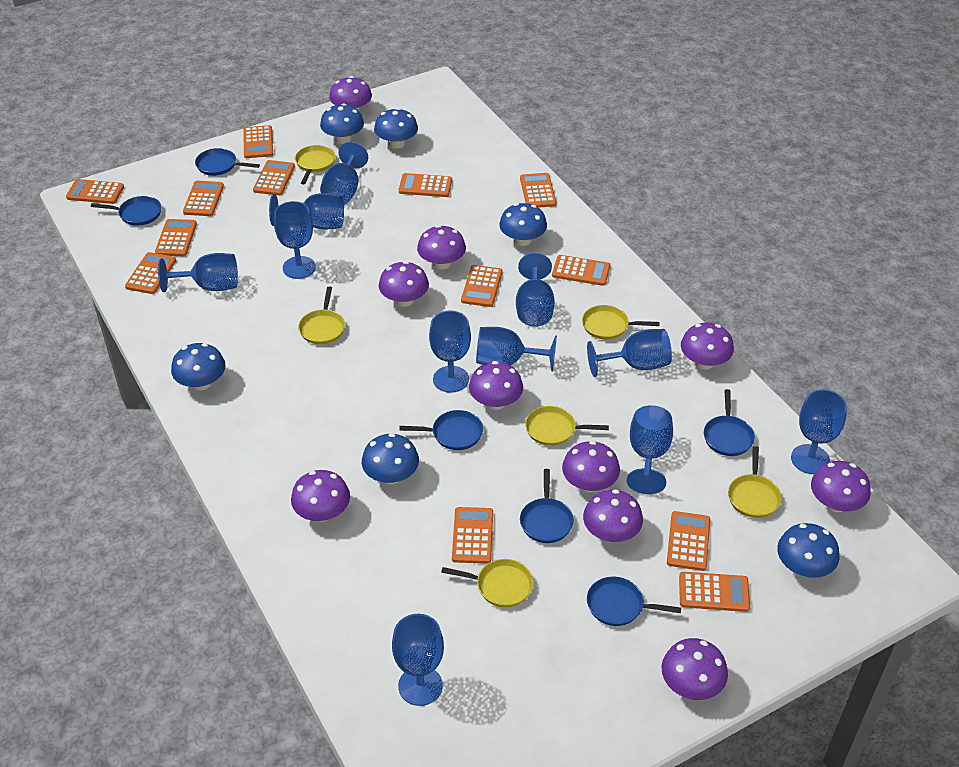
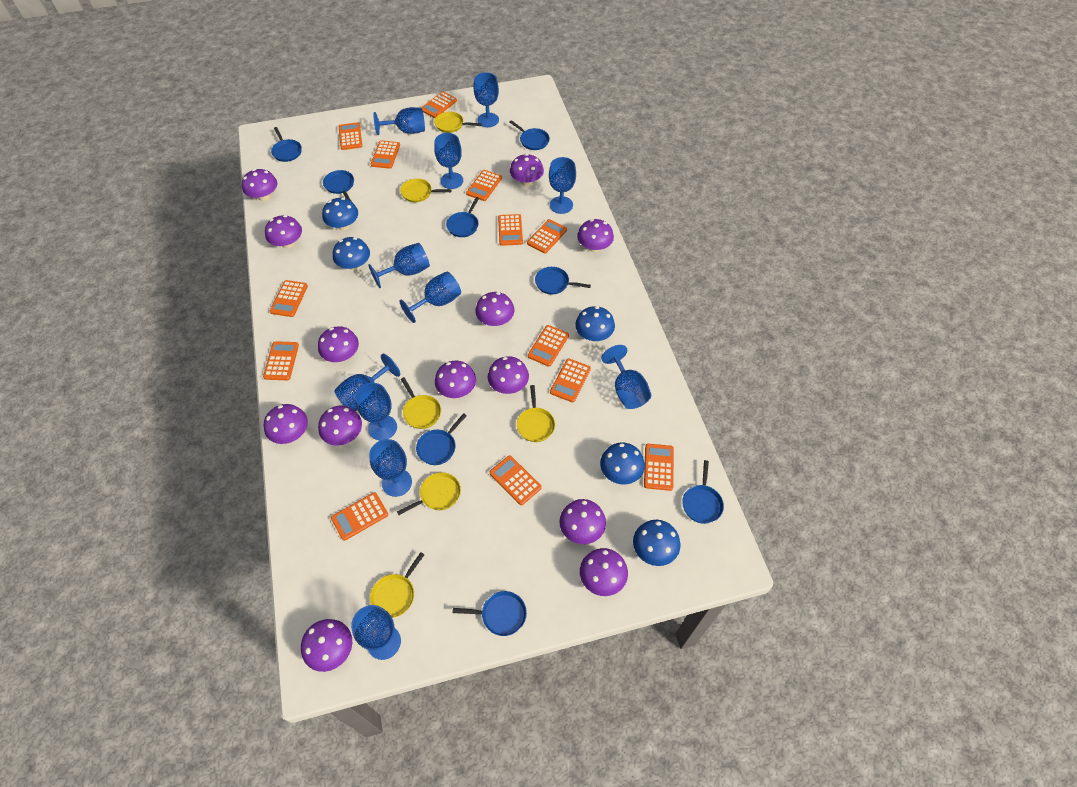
blue mushroom: 6 -> 5
blue pan: 6 -> 8
purple mushroom: 10 -> 13

